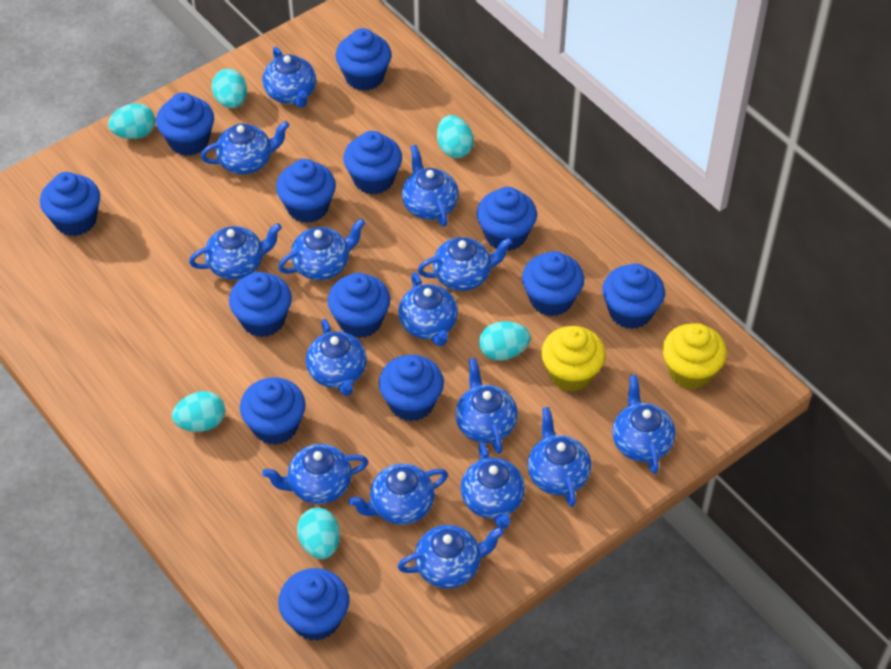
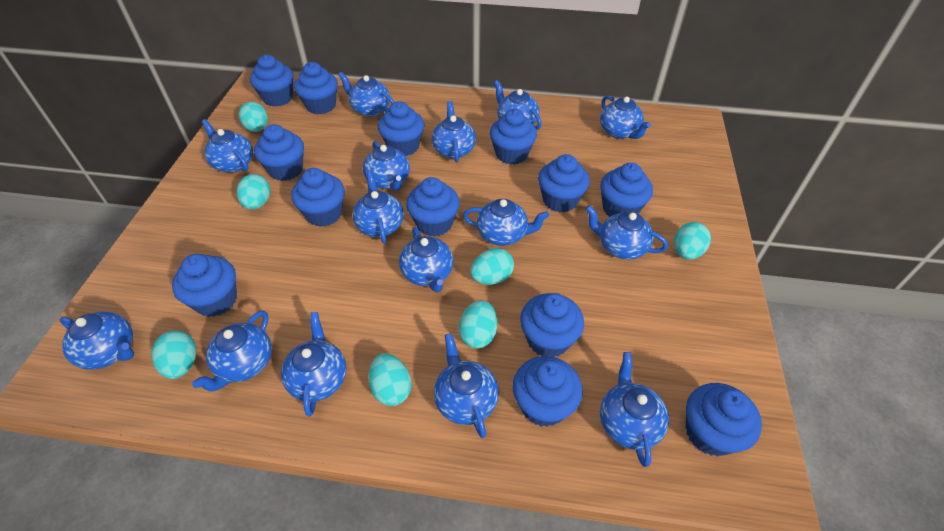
turquoise egg: 6 -> 7
yellow cupcake: 2 -> 0

